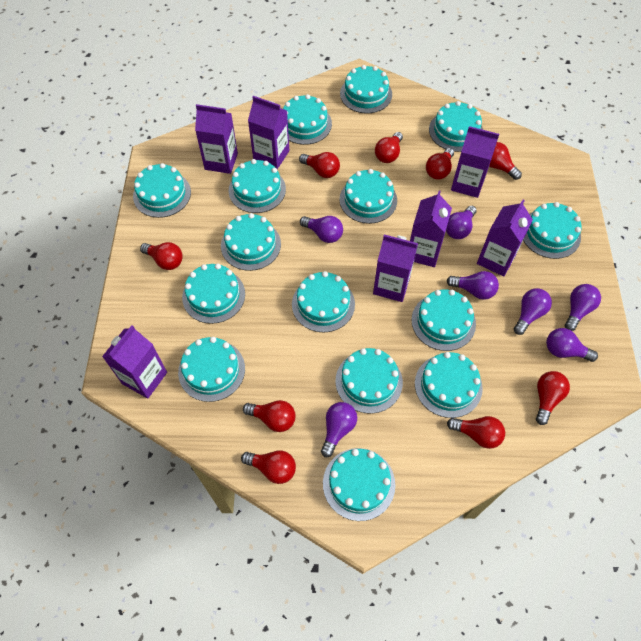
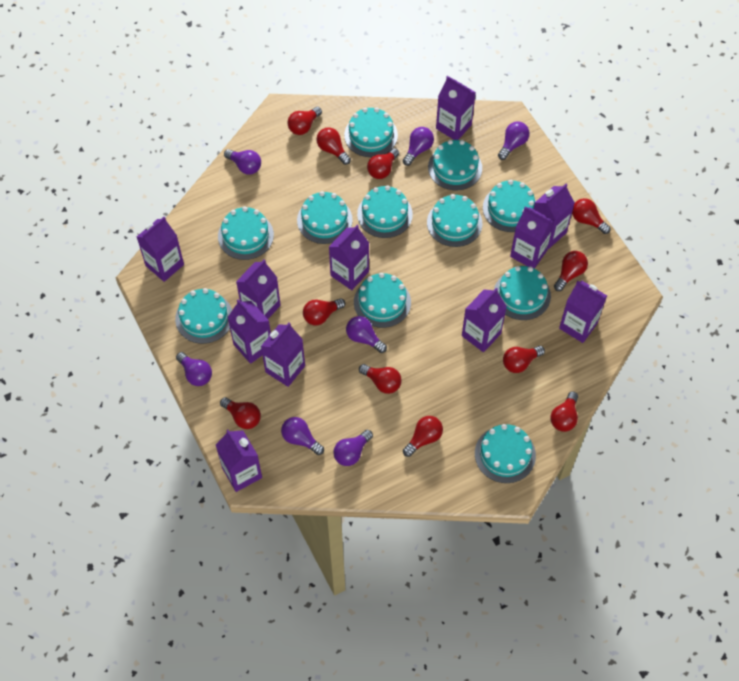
purple carton: 7 -> 11
red light bulb: 9 -> 11
turquoise cake: 15 -> 11

